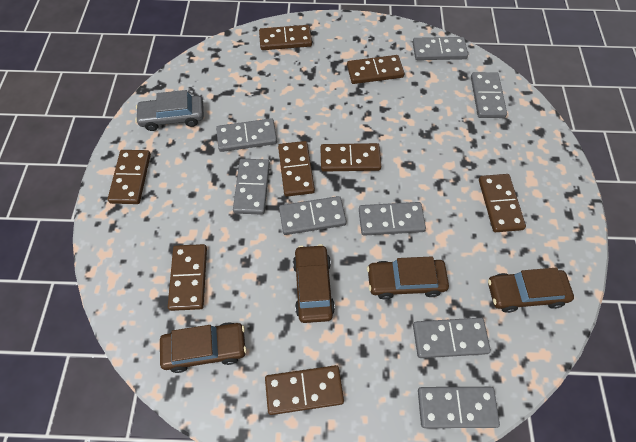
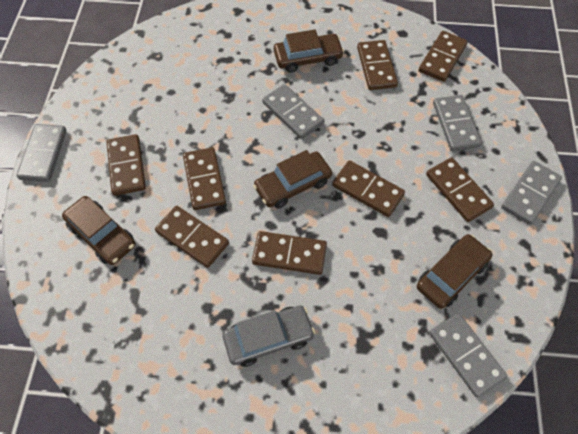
grey domino: 8 -> 5

